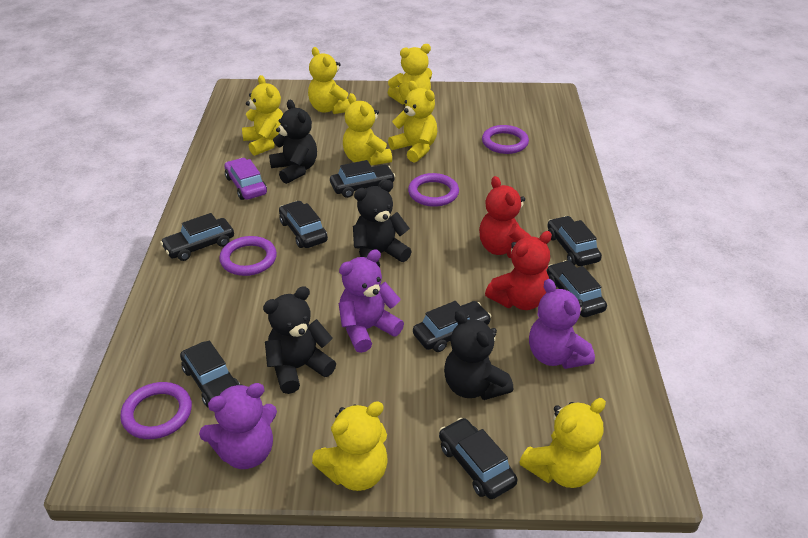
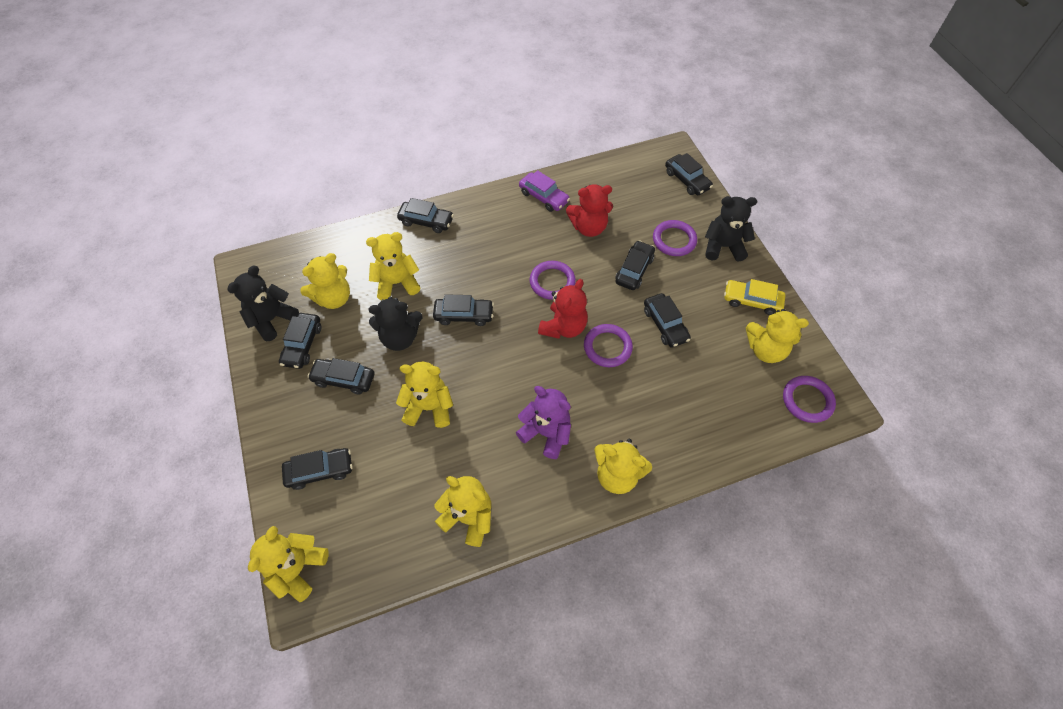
black teddy bear: 4 -> 3
purple teddy bear: 3 -> 1
yellow car: 0 -> 1

